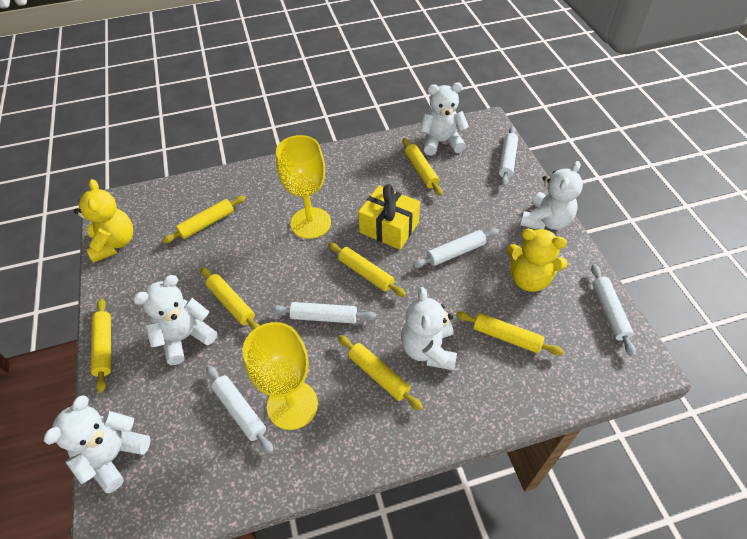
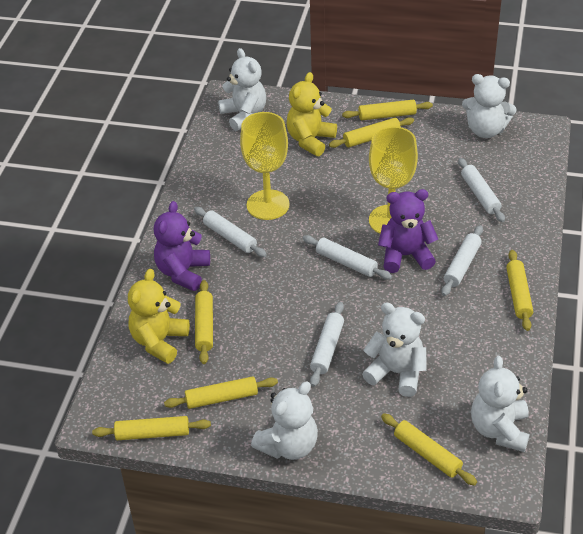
purple teddy bear: 0 -> 2
yellow gift: 1 -> 0

